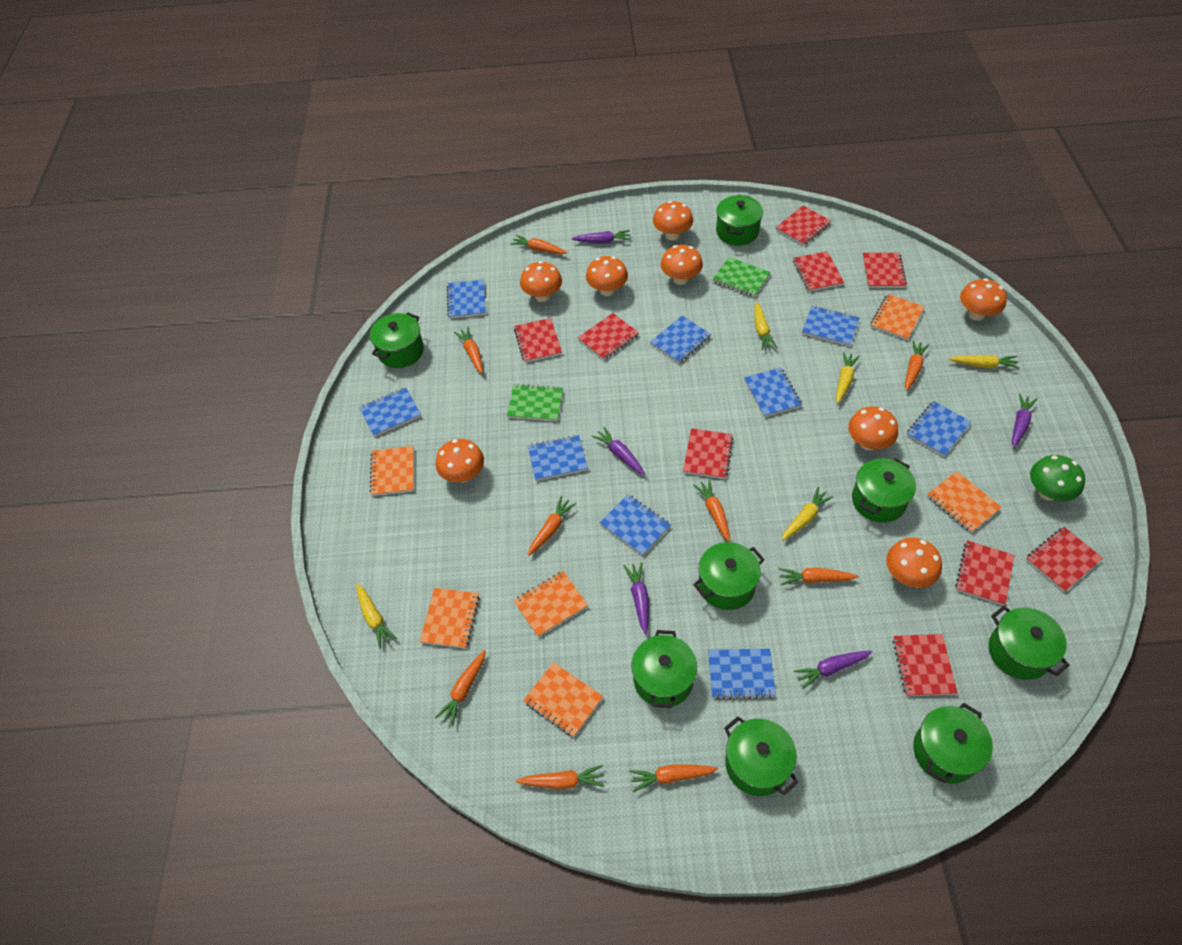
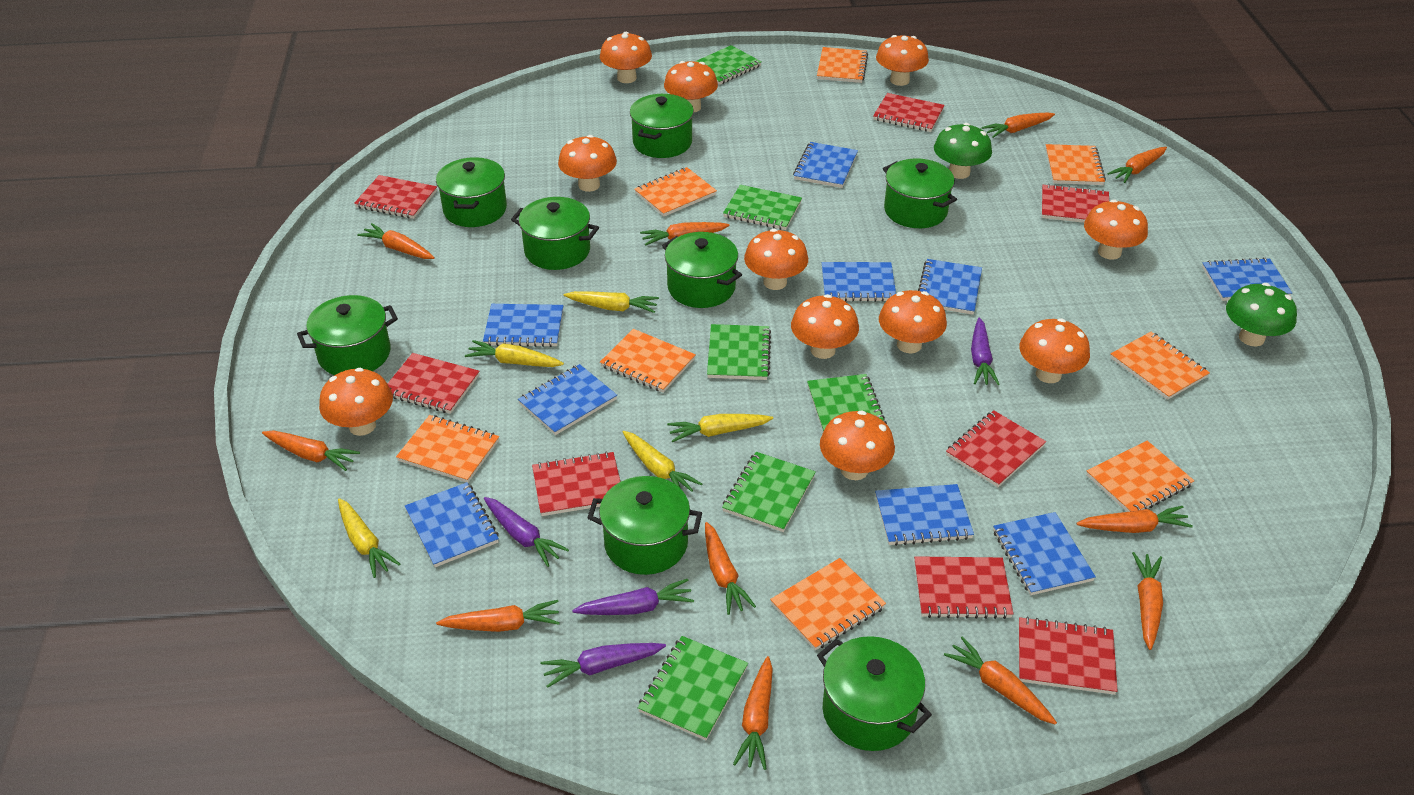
green mushroom: 1 -> 2
green notebook: 2 -> 6
orange carrot: 9 -> 11
orange mushroom: 8 -> 11
orange notebook: 6 -> 8
purple carrot: 5 -> 4
red notebook: 9 -> 8

